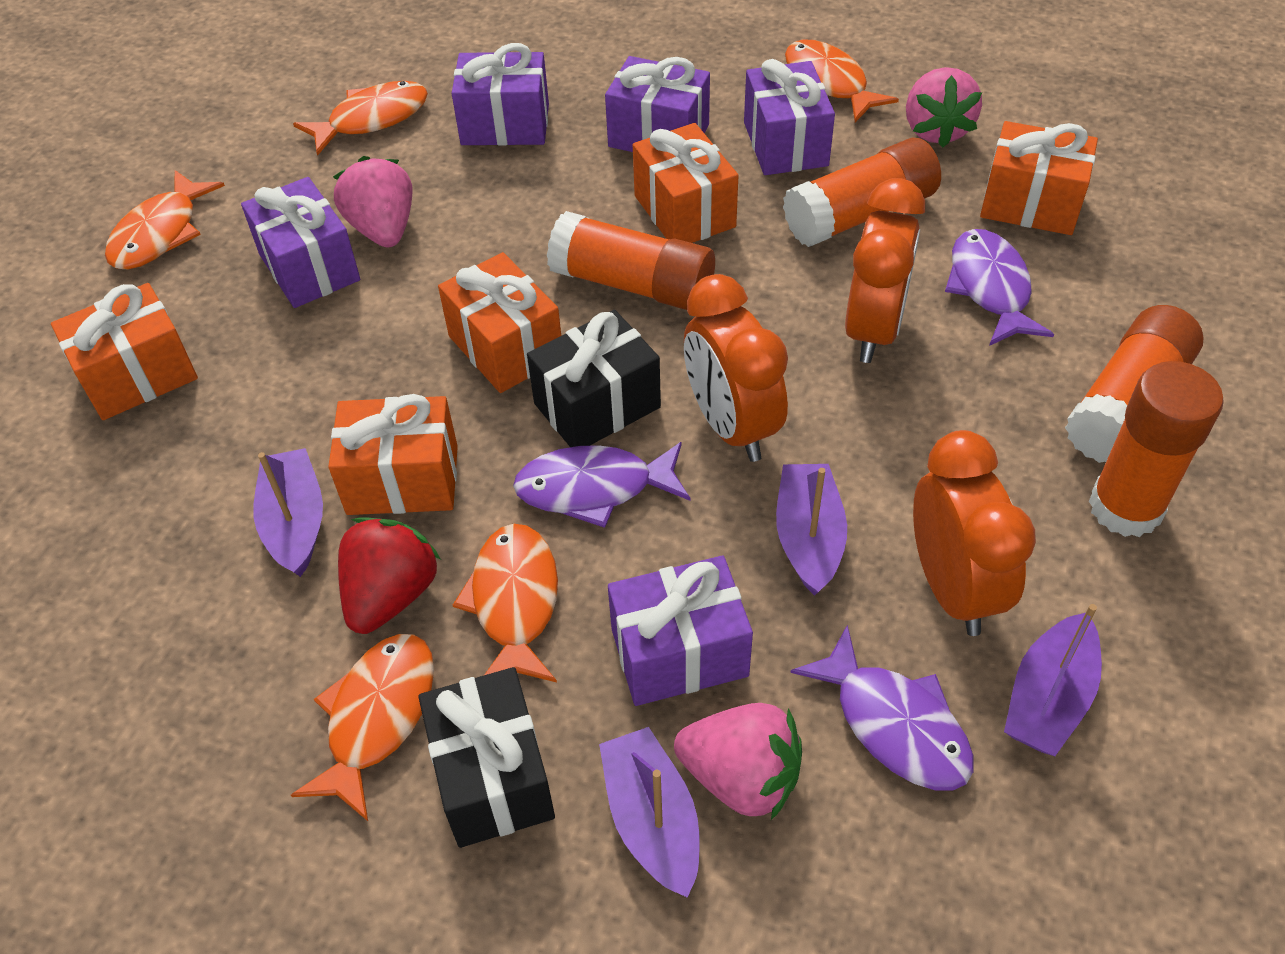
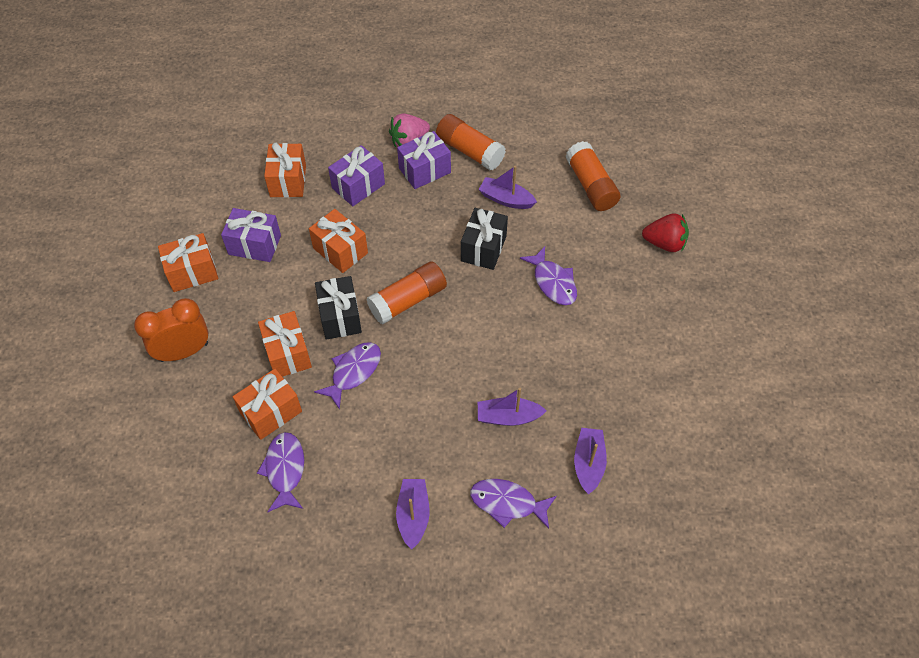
orange clock: 3 -> 1
orange fish: 5 -> 0
orange glue stick: 4 -> 3
pink strawberry: 3 -> 1
purple fish: 3 -> 4
purple gift: 5 -> 3

